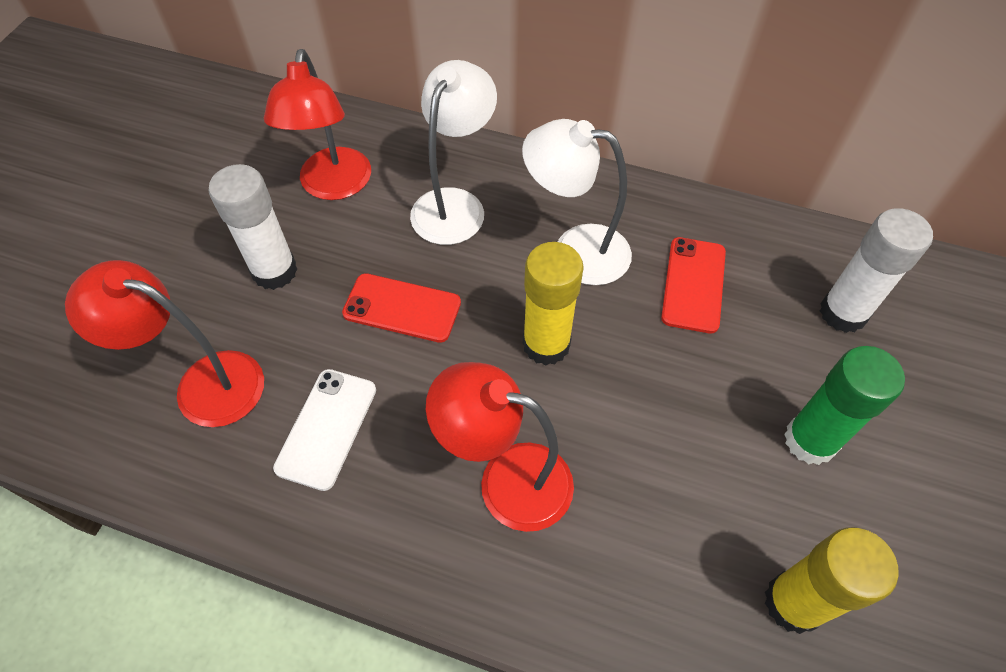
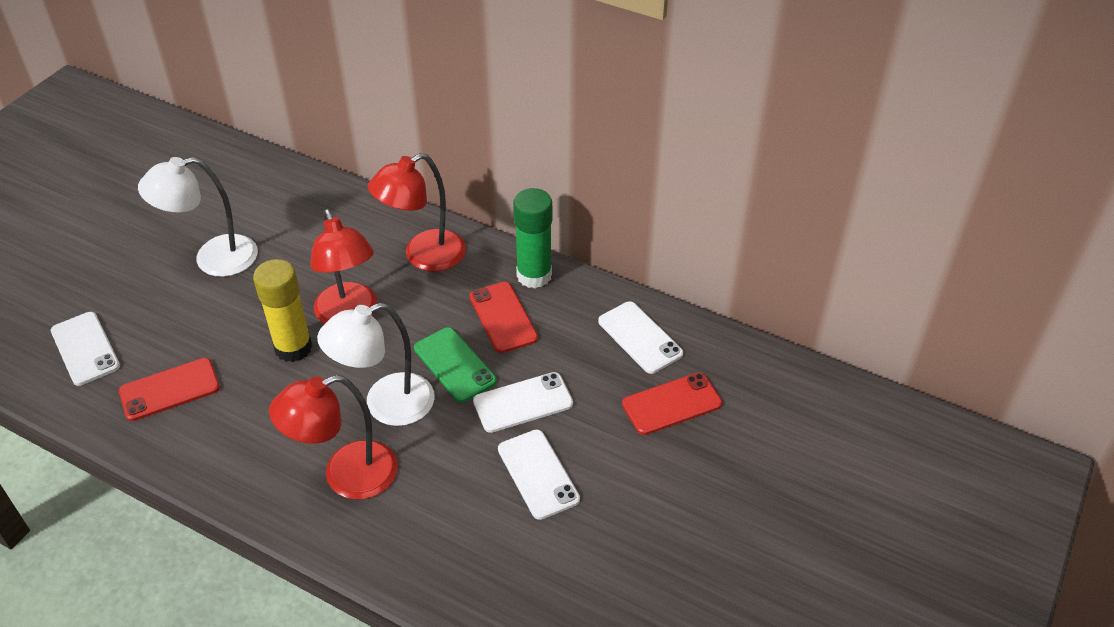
green phone: 0 -> 1
red phone: 2 -> 3
white glue stick: 2 -> 0
white phone: 1 -> 4
yellow glue stick: 2 -> 1

